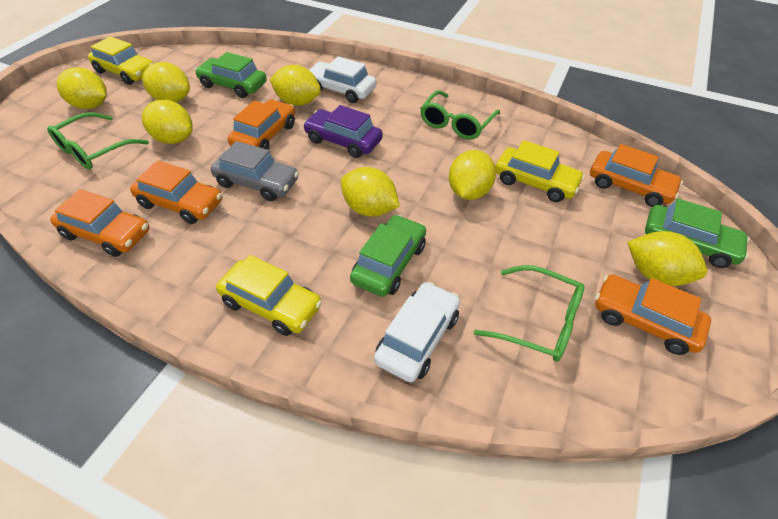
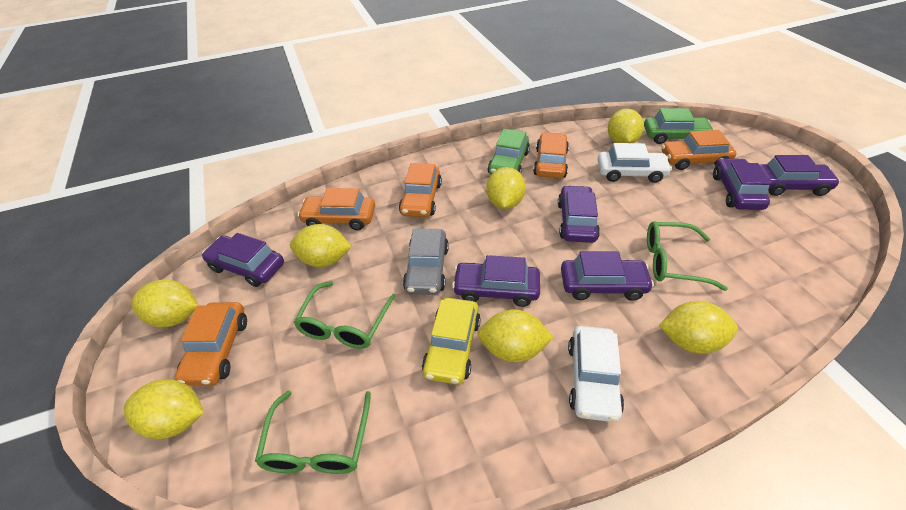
green car: 3 -> 2
purple car: 1 -> 6
yellow car: 3 -> 1

